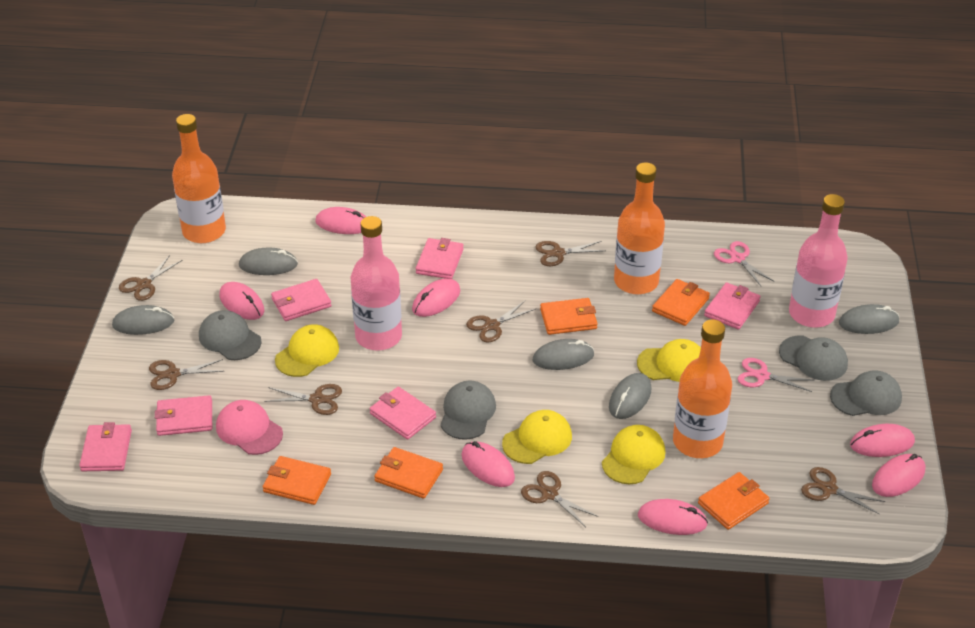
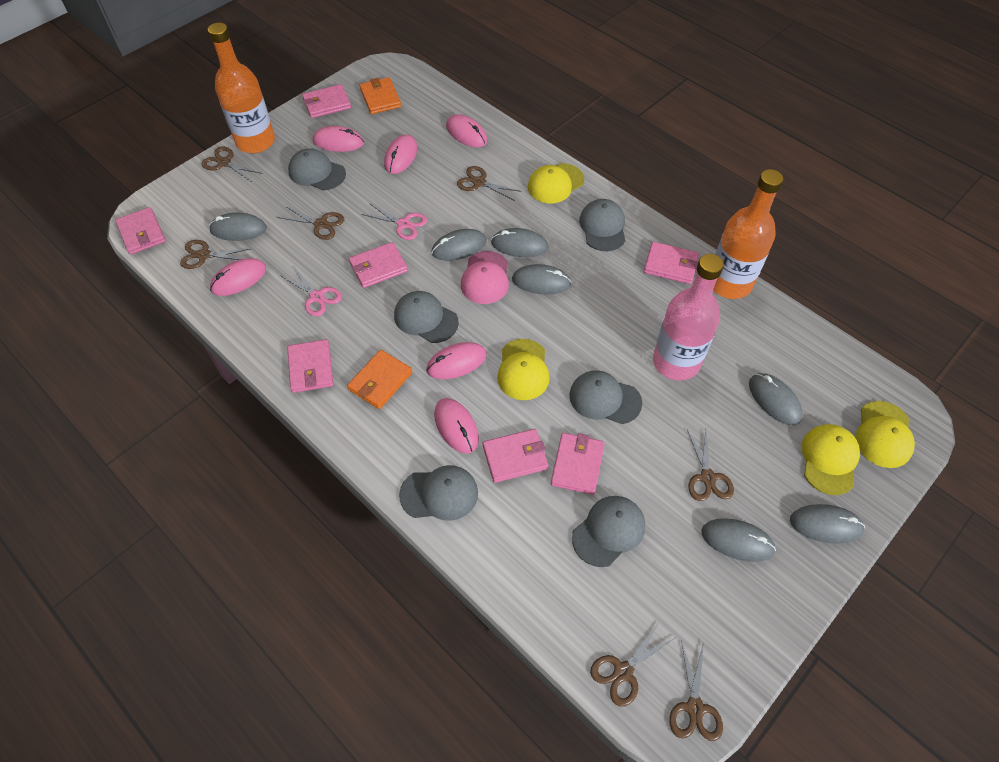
grey cap: 4 -> 6
grey mouse: 5 -> 7
orange bottle: 3 -> 2
orange wallet: 5 -> 2
pink bottle: 2 -> 1
pink mouse: 7 -> 6
pink wallet: 6 -> 7

